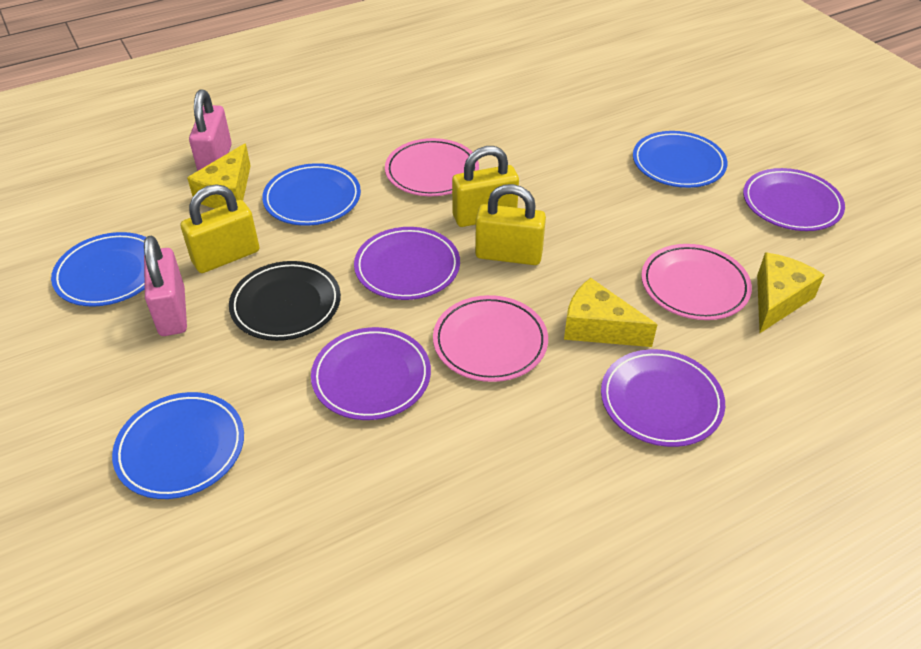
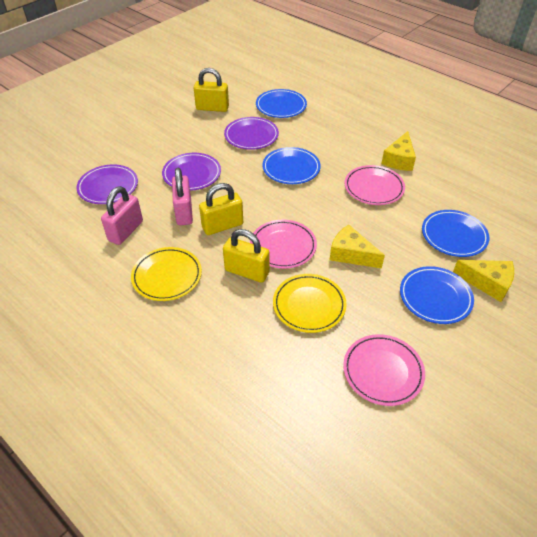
black plate: 1 -> 0
purple plate: 4 -> 3
yellow plate: 0 -> 2

